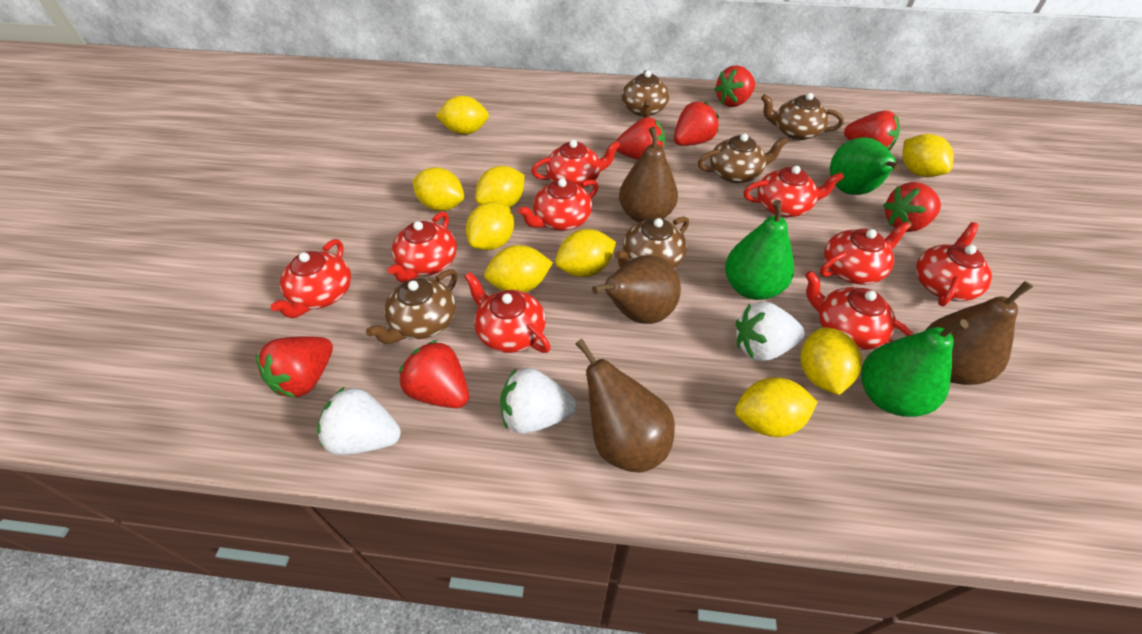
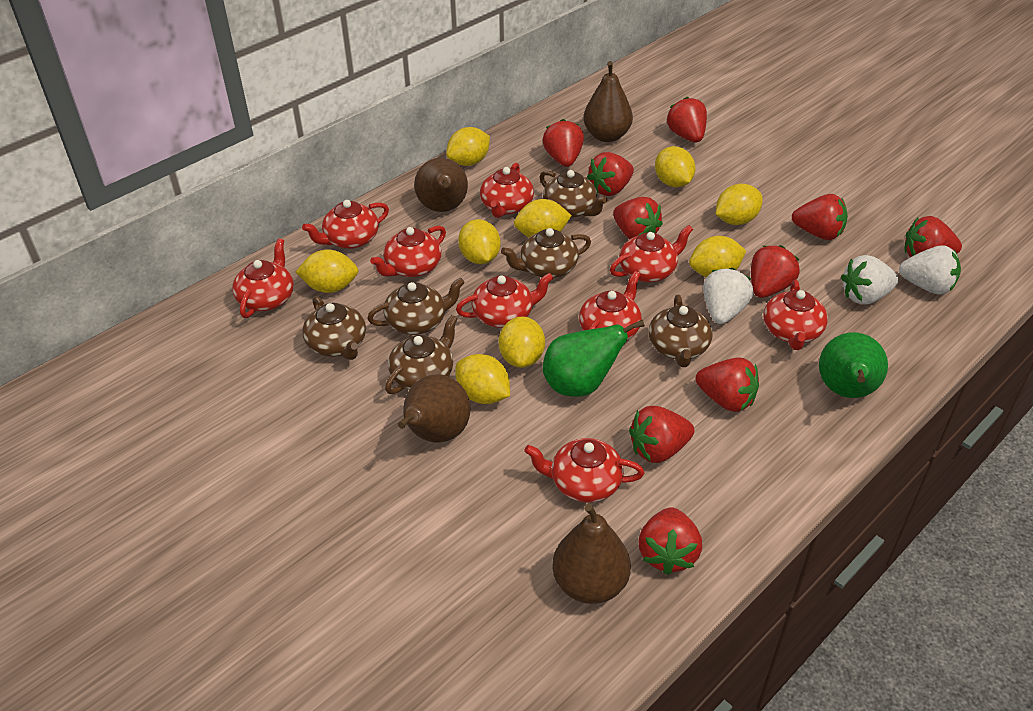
brown teapot: 5 -> 6
green pear: 3 -> 2
red strawberry: 7 -> 10

